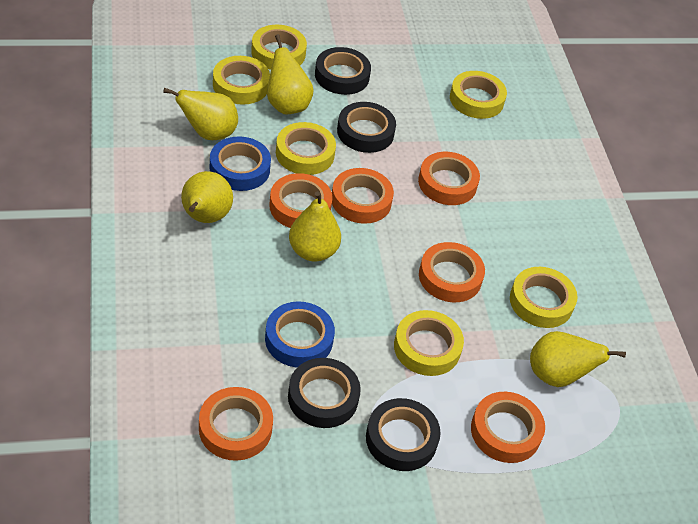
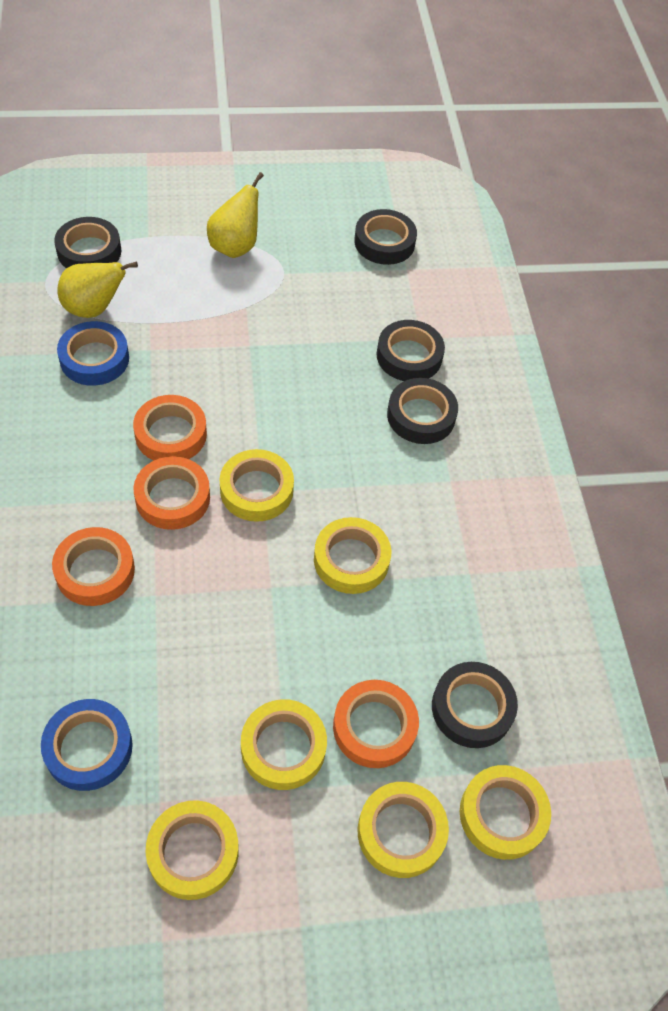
black tape: 4 -> 5
orange tape: 6 -> 4
yellow pear: 5 -> 2

